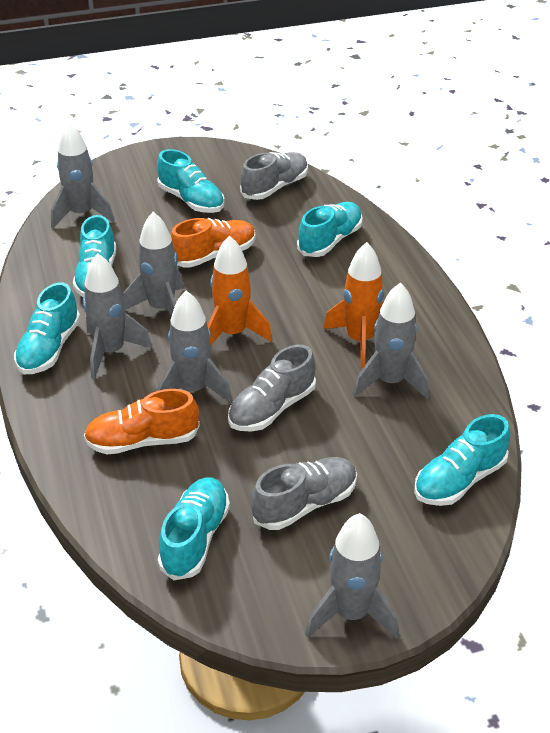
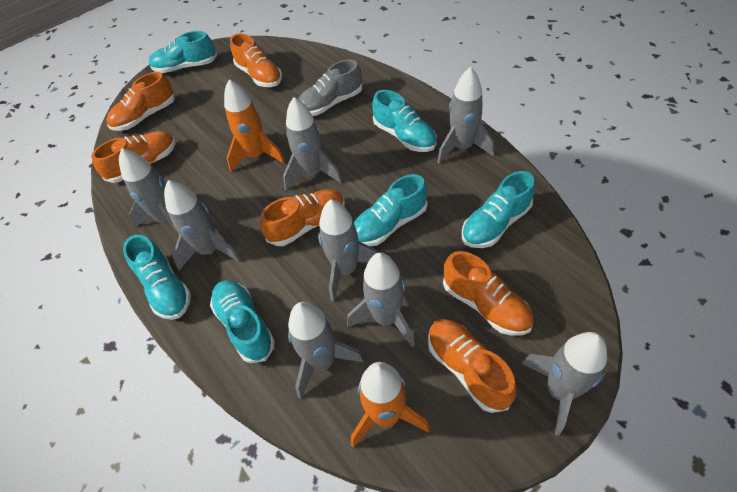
grey rocket: 6 -> 8
grey shoe: 3 -> 1
orange shoe: 2 -> 6

